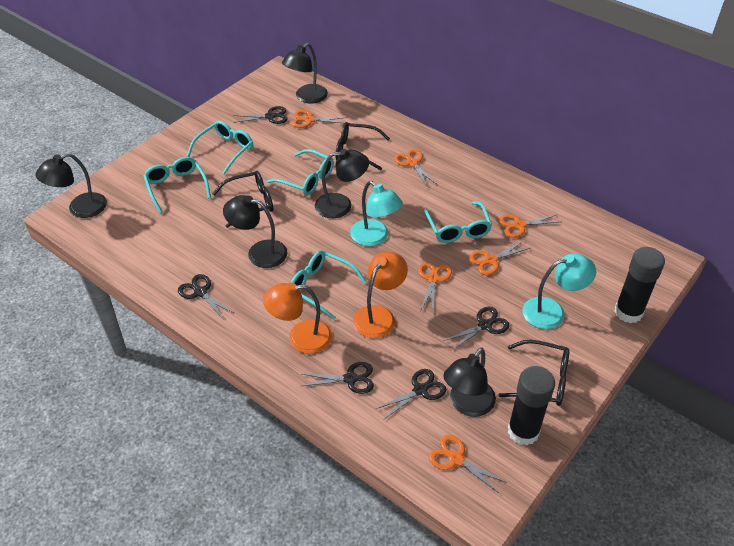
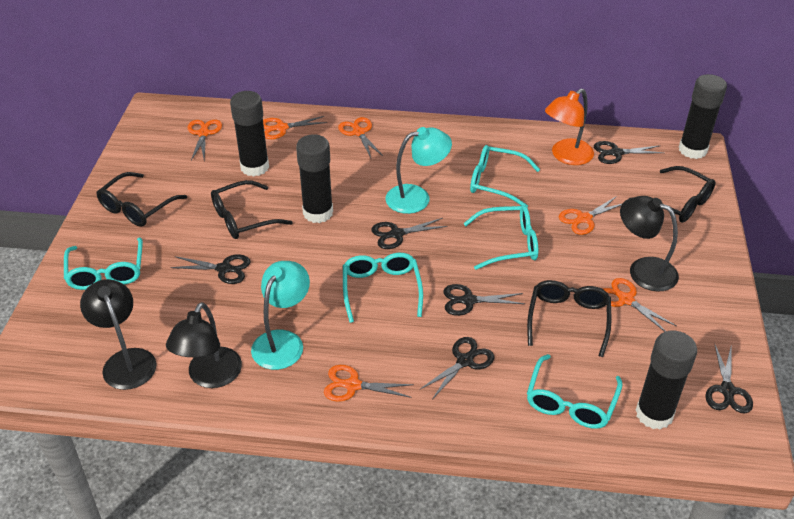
black glasses: 3 -> 4
black glue stick: 2 -> 4
black lamp: 5 -> 3
black scissors: 5 -> 6
orange lamp: 2 -> 1

